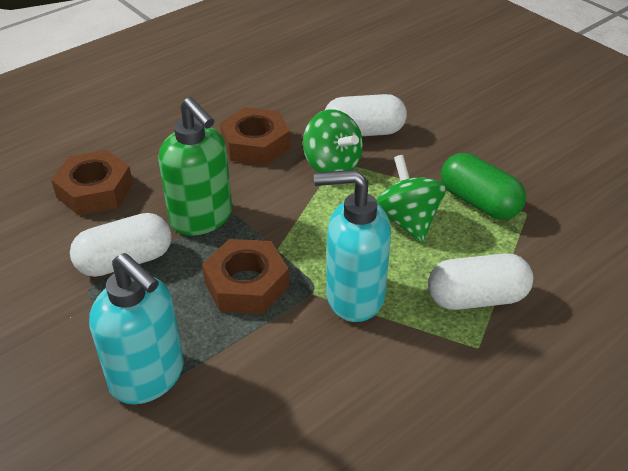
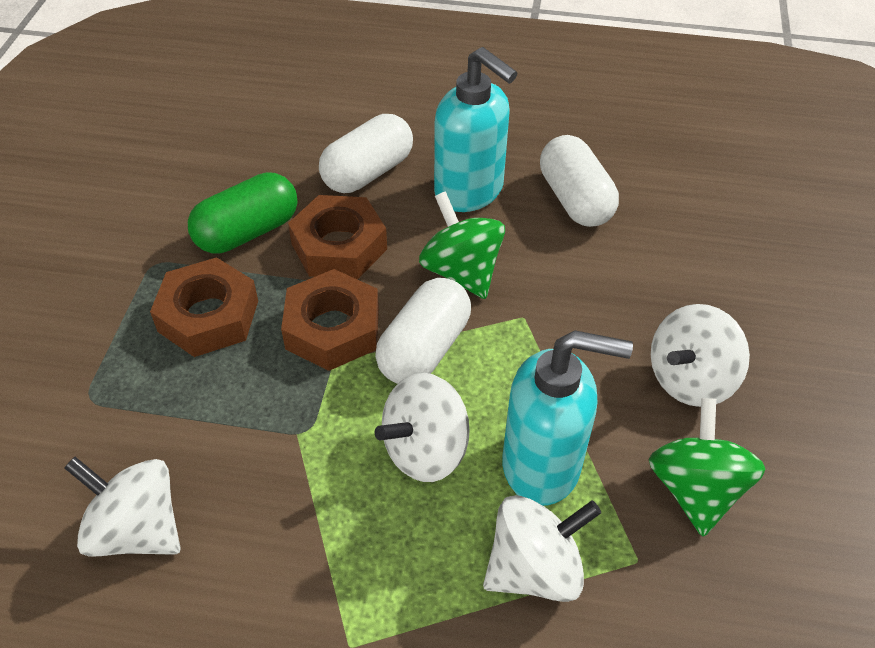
green soap dispenser: 1 -> 0
white spinning top: 0 -> 4

